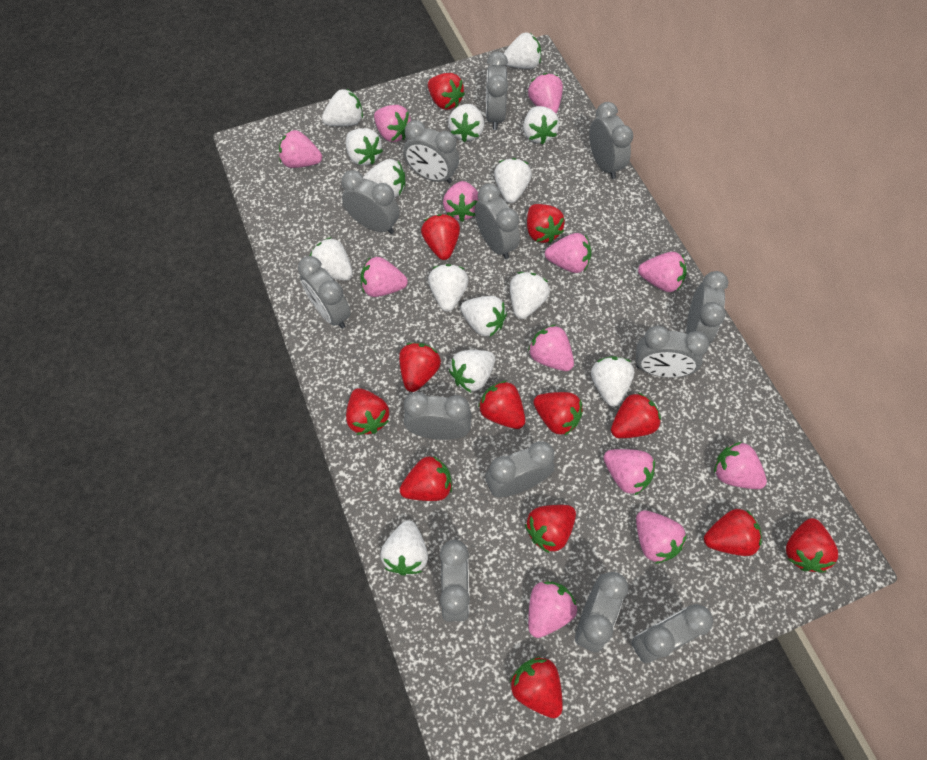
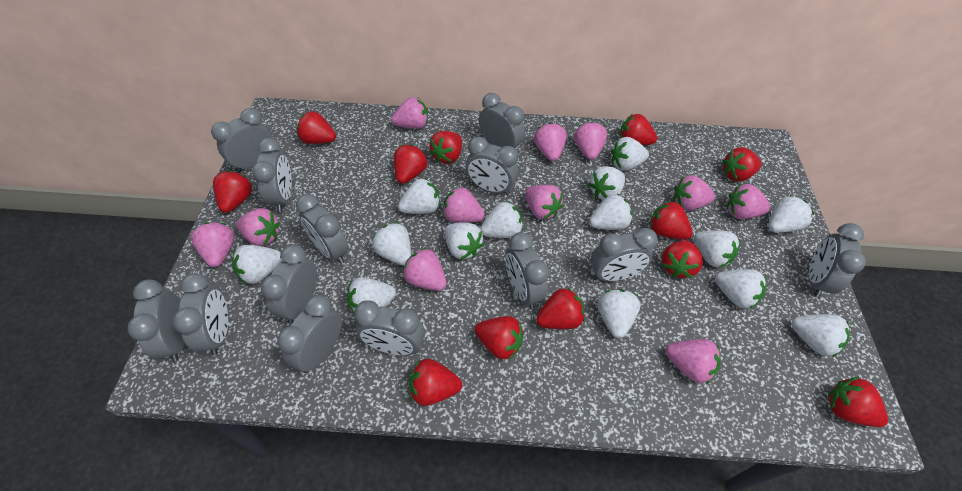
pink strawberry: 12 -> 11
red strawberry: 13 -> 12

